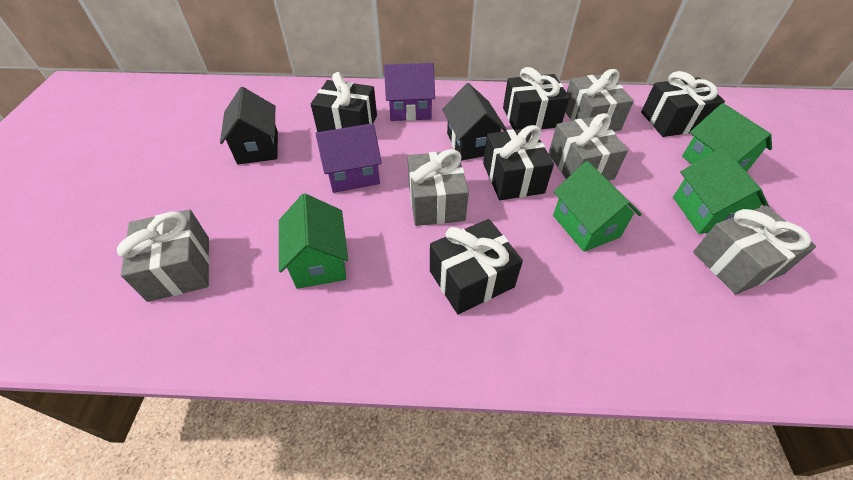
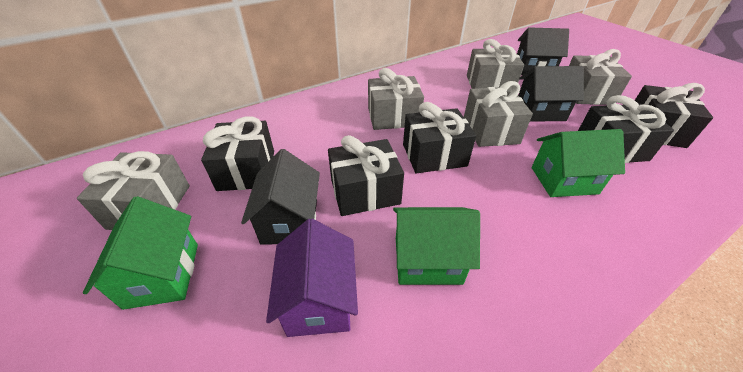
black house: 2 -> 3
green house: 4 -> 3
purple house: 2 -> 1

